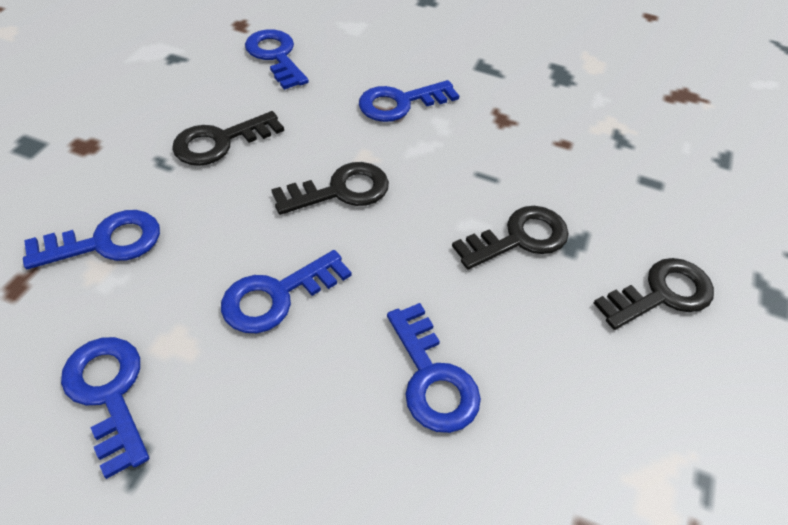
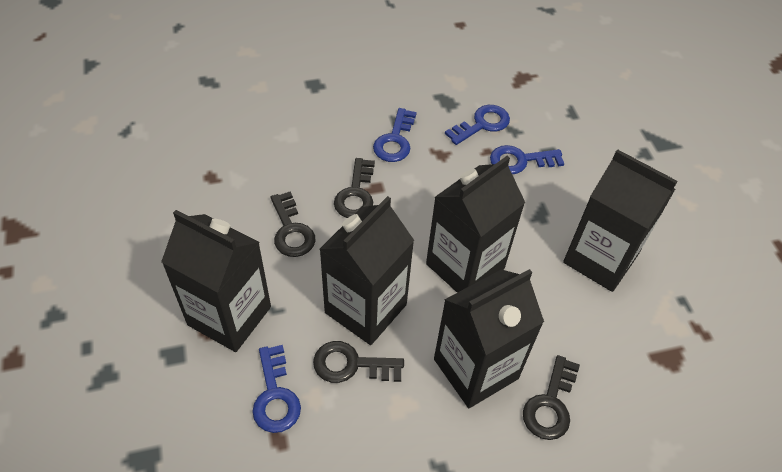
black carton: 0 -> 5
blue key: 6 -> 4

